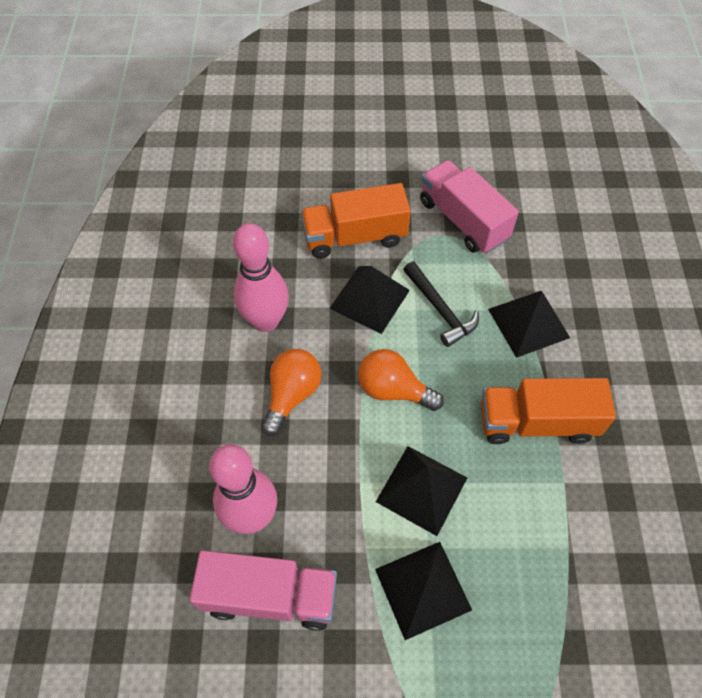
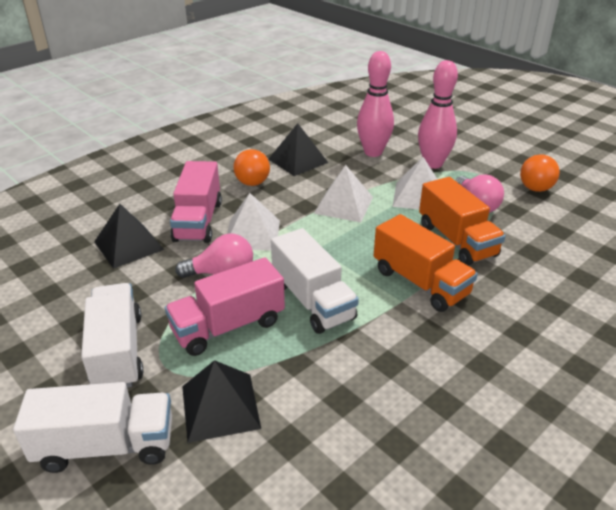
black hammer: 1 -> 0
black pyramid: 4 -> 3
pink light bulb: 0 -> 2
white pyramid: 0 -> 3
white truck: 0 -> 3

